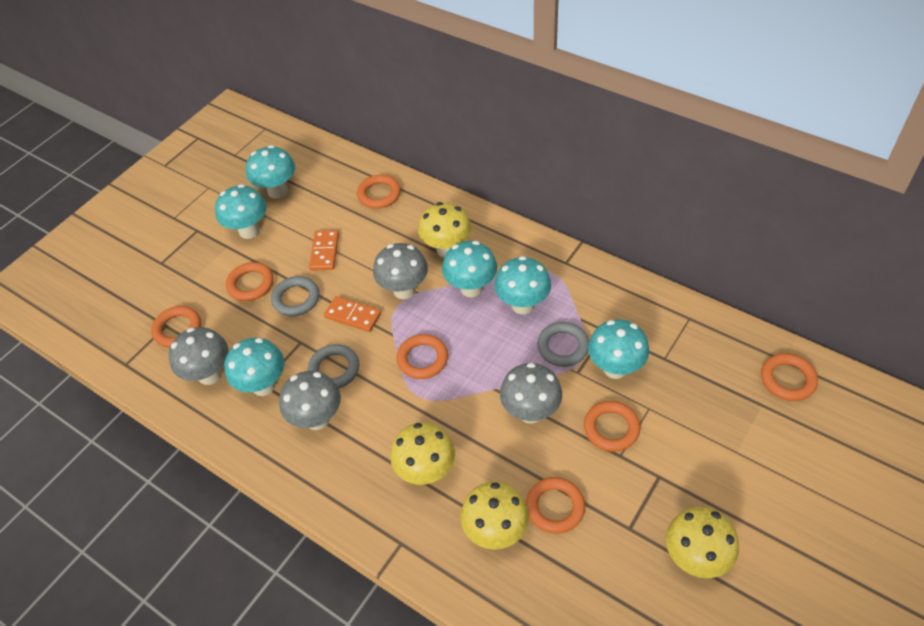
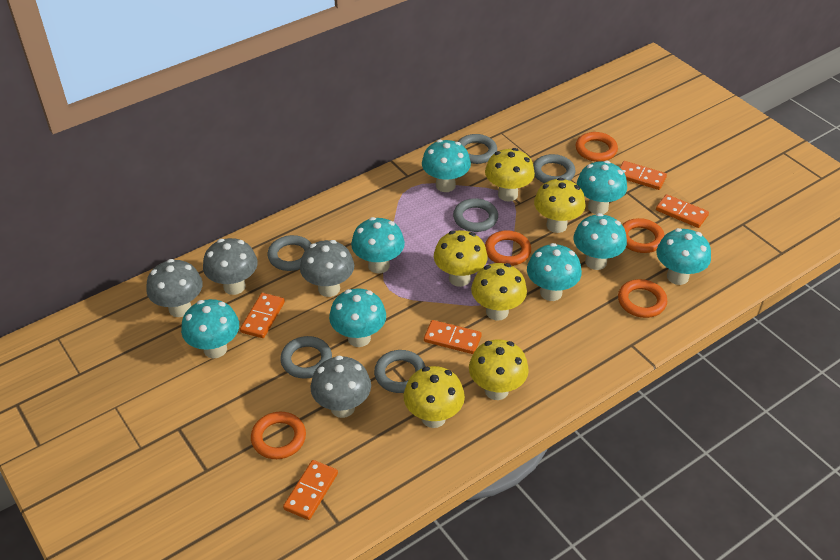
grey ring: 3 -> 6
orange domino: 2 -> 5
orange ring: 7 -> 5
turquoise mushroom: 6 -> 8
yellow mushroom: 4 -> 6

